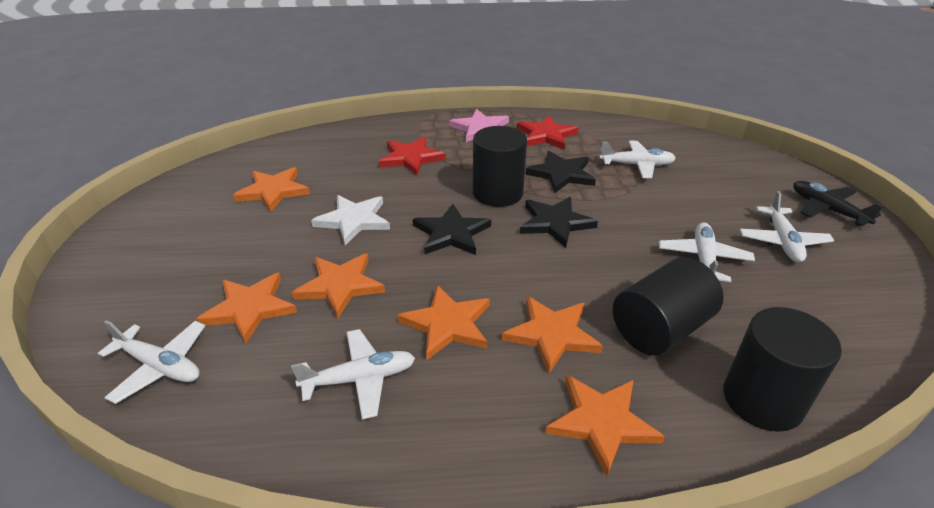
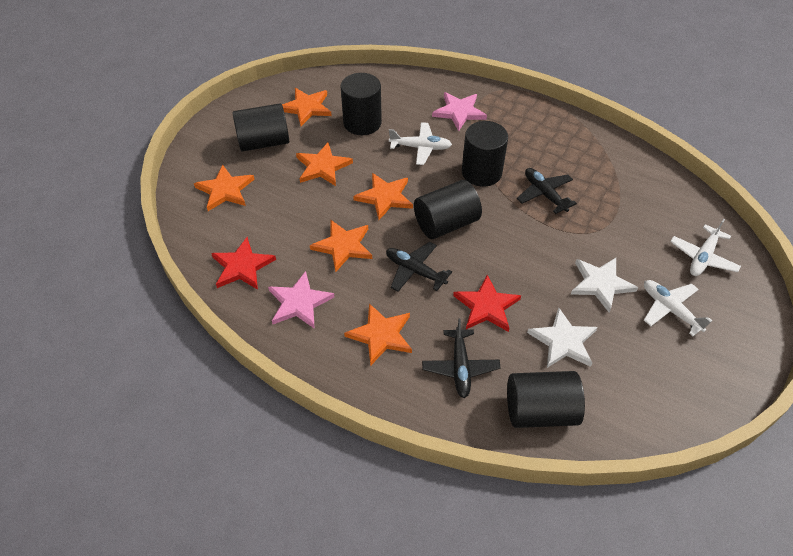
black cylinder: 3 -> 5
black plane: 1 -> 3
black star: 3 -> 0
pink star: 1 -> 2
white plane: 5 -> 3
white star: 1 -> 2

